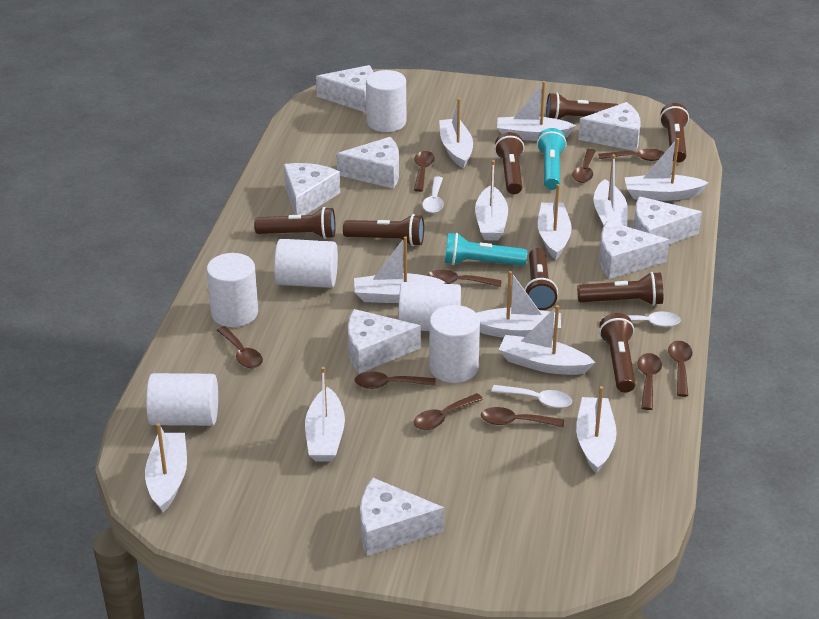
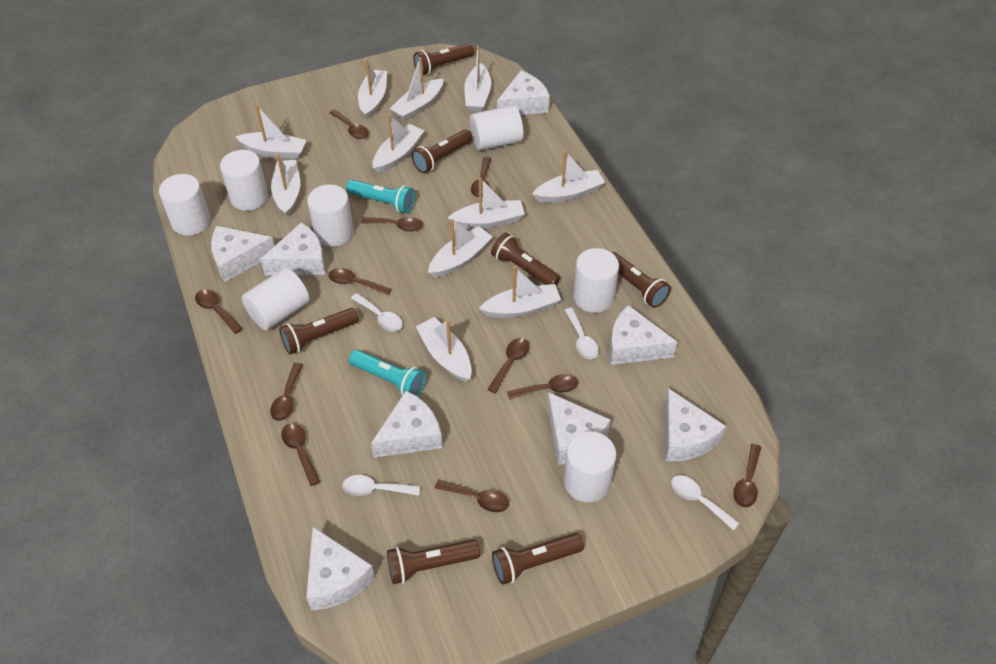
brown flashlight: 8 -> 7
brown spoon: 10 -> 11
white boat: 12 -> 11
white cylinder: 6 -> 7
white spoon: 3 -> 4

